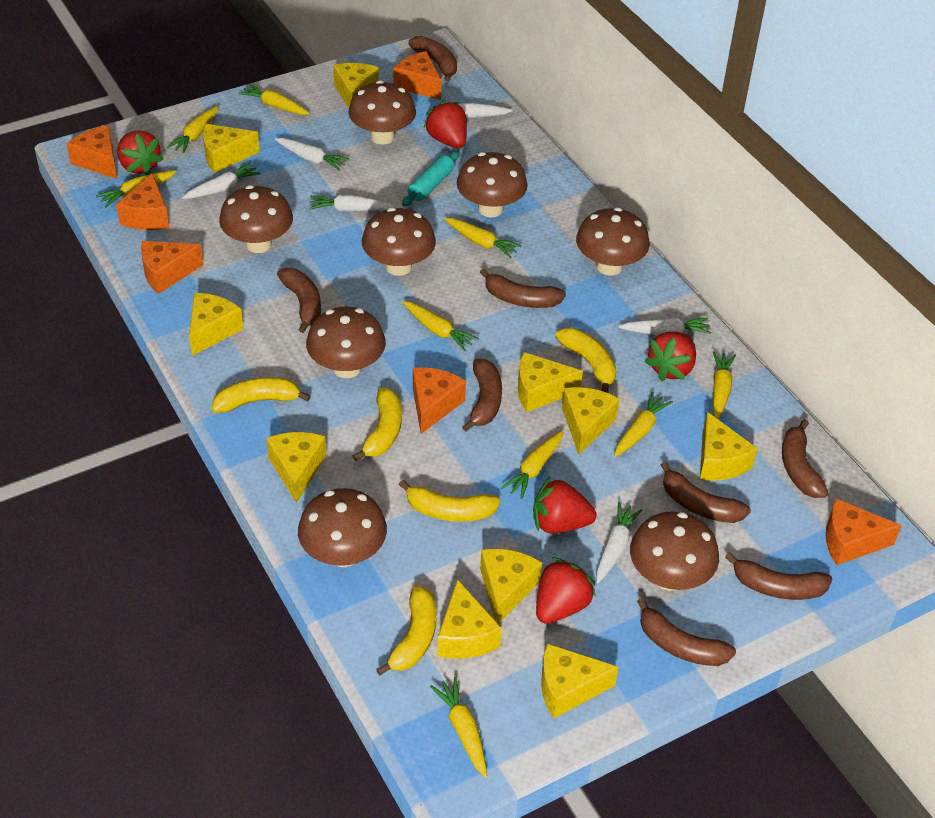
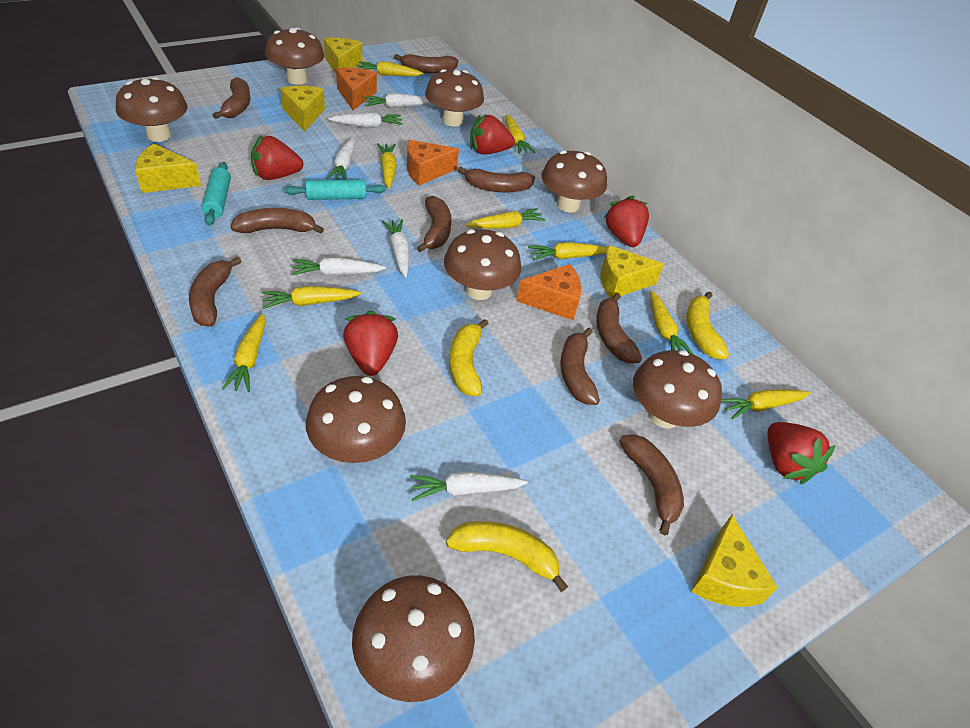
brown banana: 8 -> 9
orange cheese: 6 -> 3
turquoise rolling pin: 1 -> 2
yellow banana: 5 -> 3
yellow cheese: 10 -> 5

